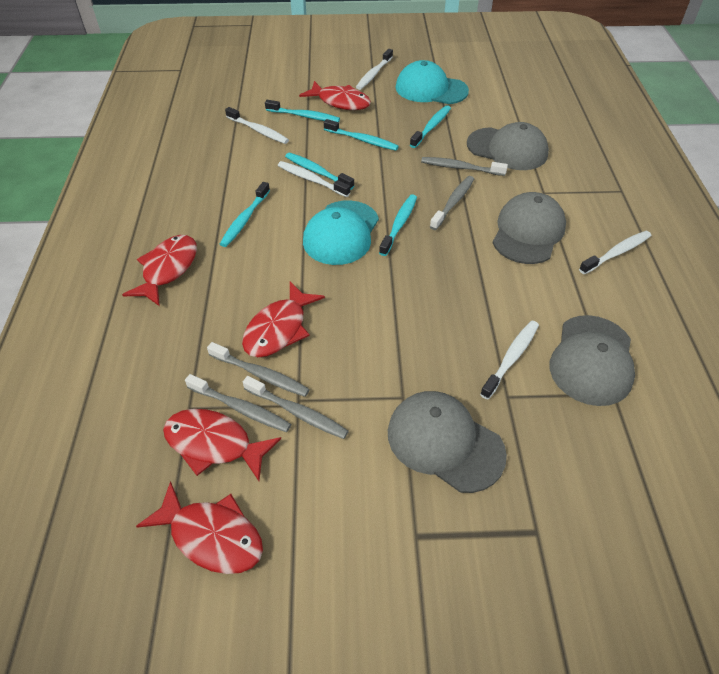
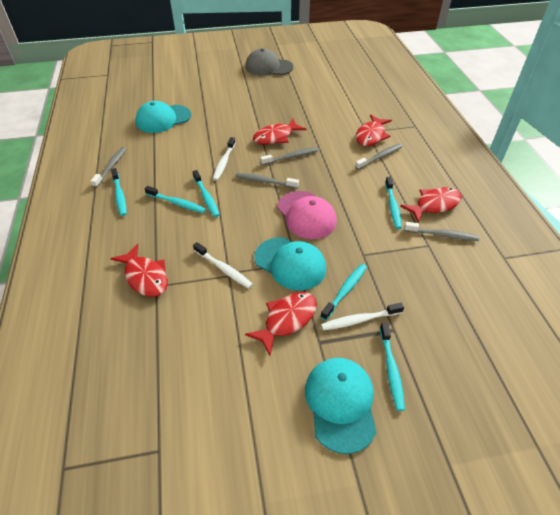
grey cap: 4 -> 1
pink cap: 0 -> 1
turquoise cap: 2 -> 3
white toothbrush: 5 -> 3

